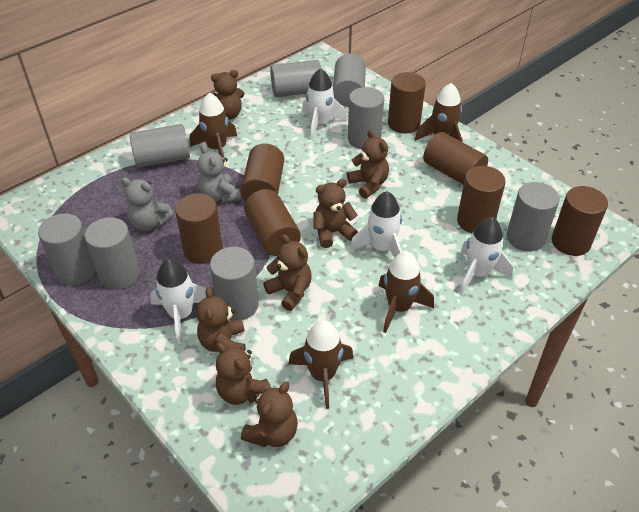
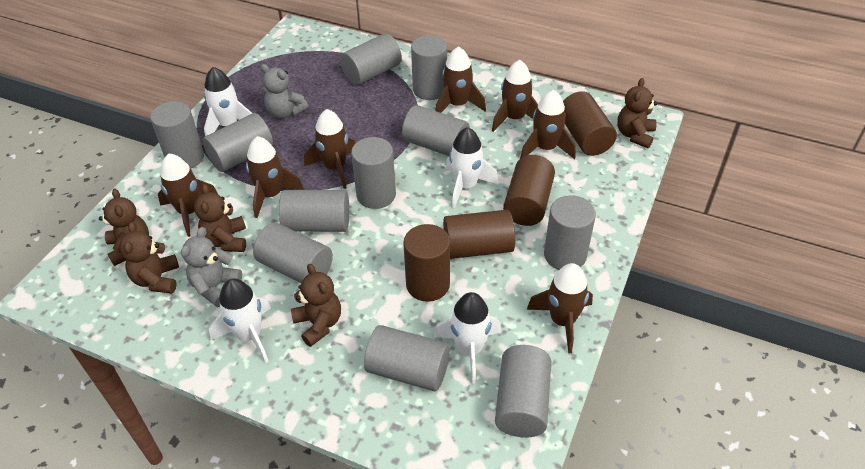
brown cylinder: 7 -> 4
brown rocket: 4 -> 7
brown teddy bear: 7 -> 5
grey cylinder: 8 -> 11

